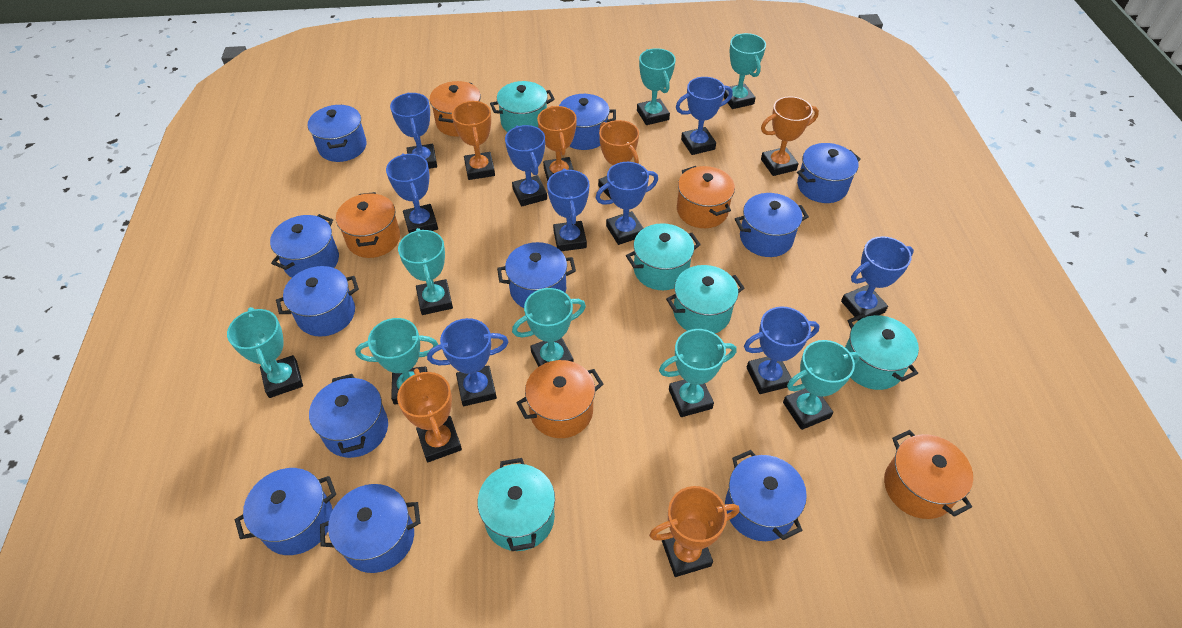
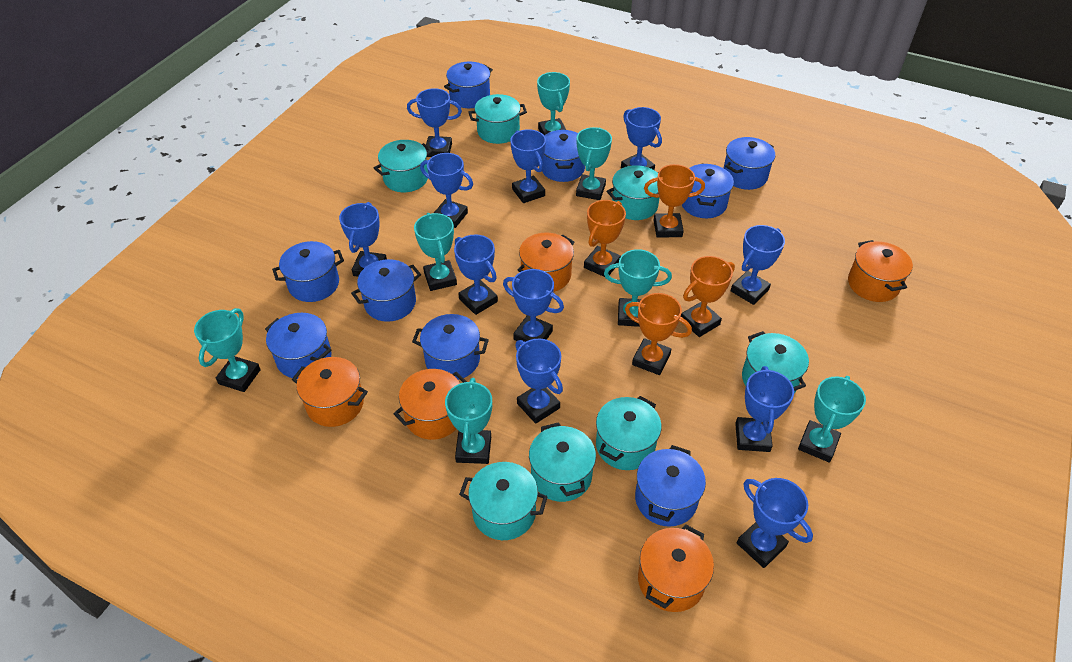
blue pot: 11 -> 9
blue trophy: 9 -> 11
orange trophy: 6 -> 4
turquoise pot: 5 -> 7
turquoise trophy: 8 -> 7

